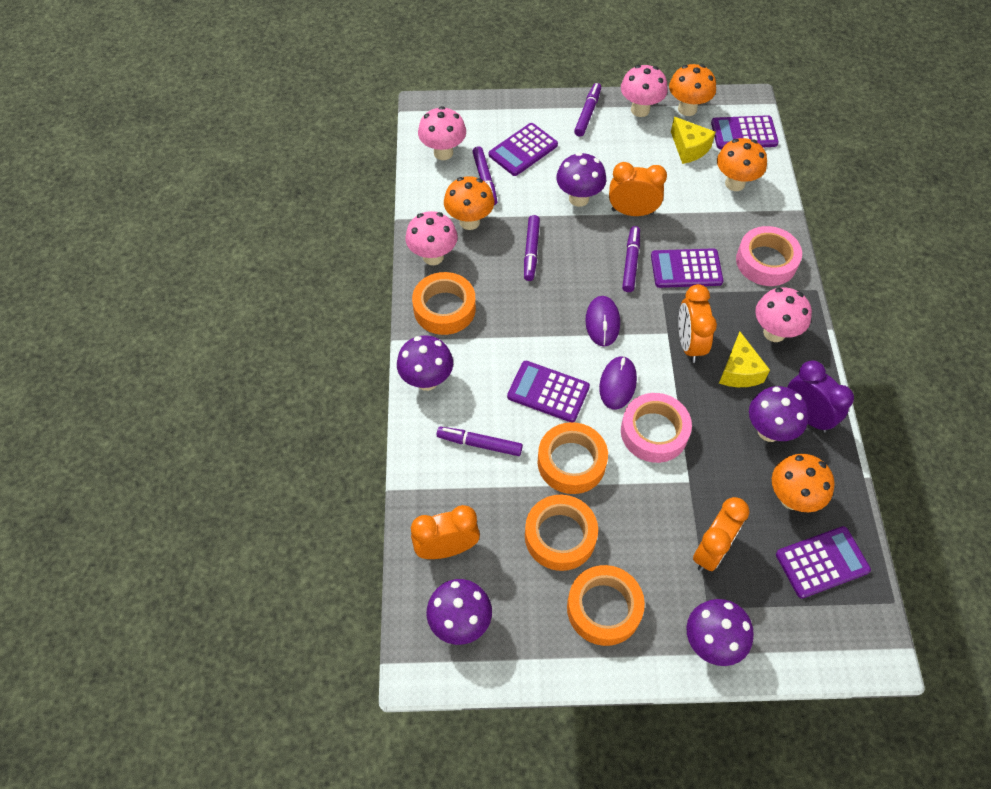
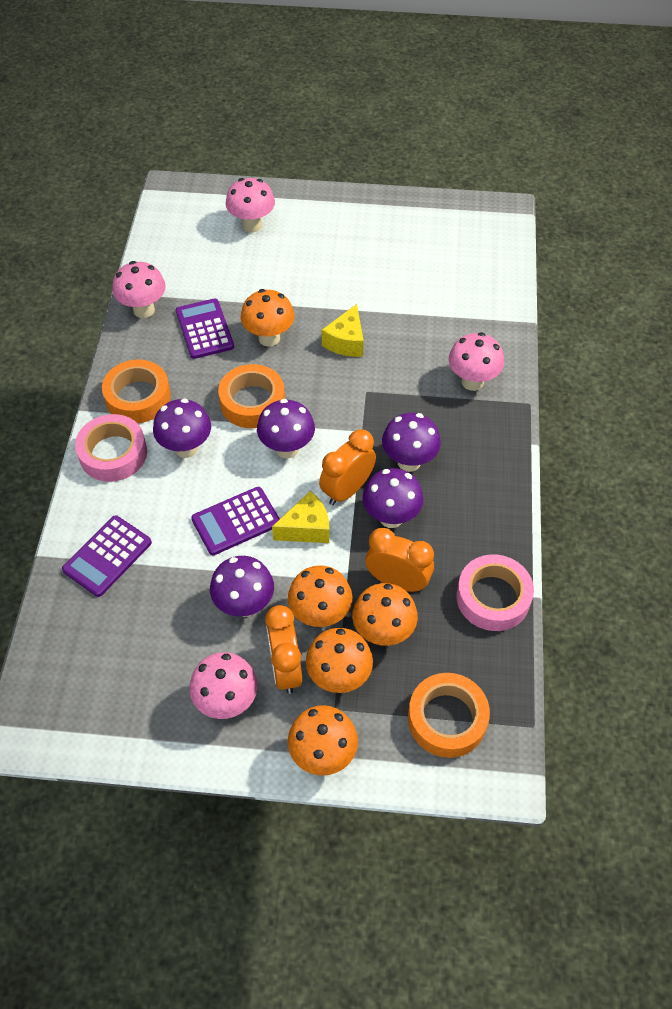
orange clock: 4 -> 3
orange mushroom: 4 -> 5
orange tape: 4 -> 3
purple calculator: 5 -> 3
purple clock: 1 -> 0
purple marker: 5 -> 0
purple mouse: 2 -> 0

